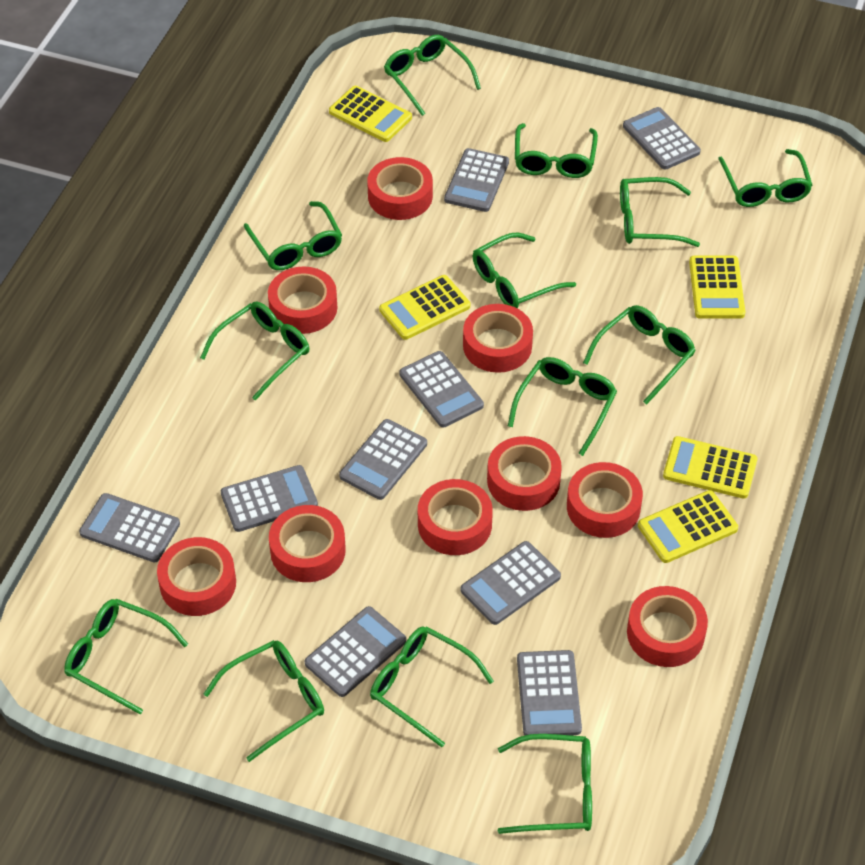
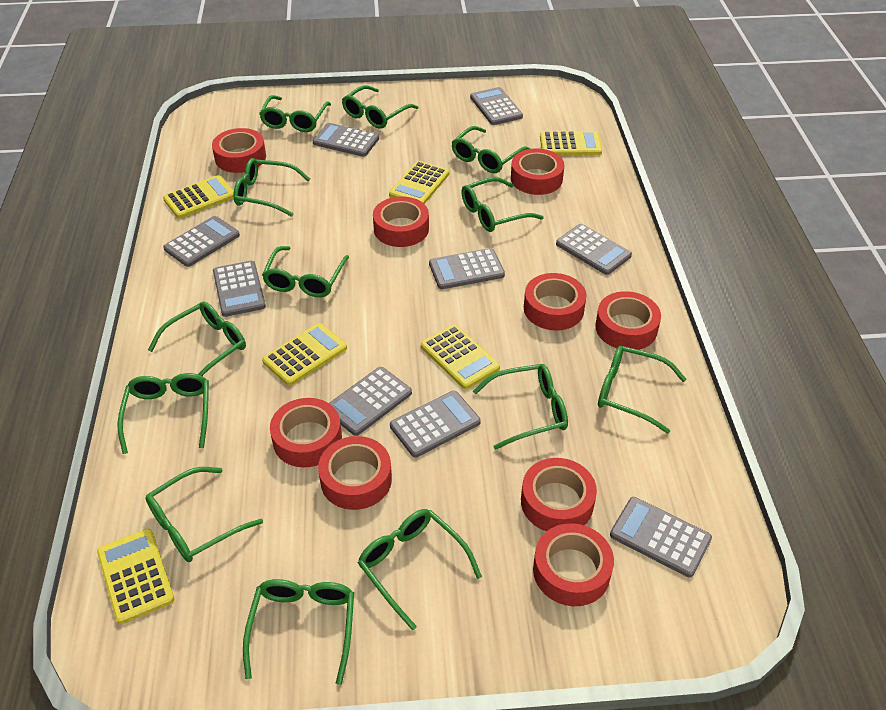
yellow calculator: 5 -> 6

